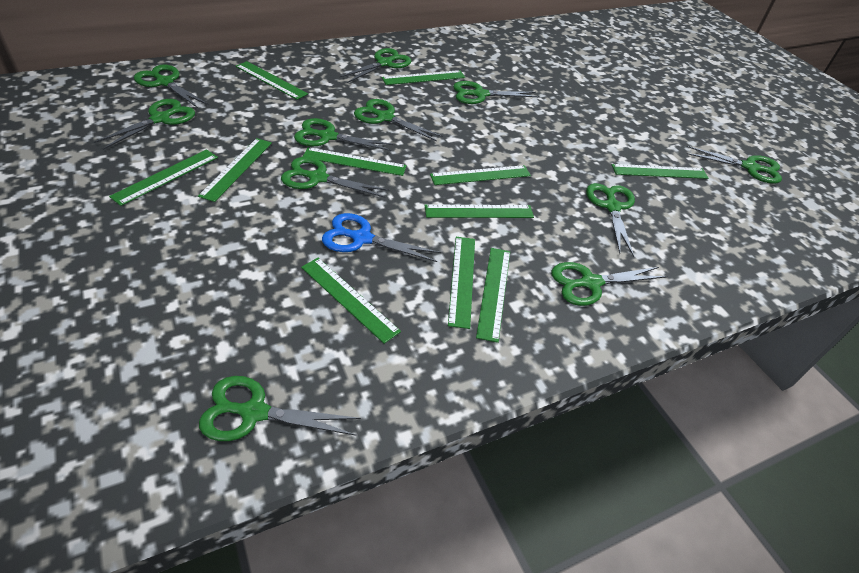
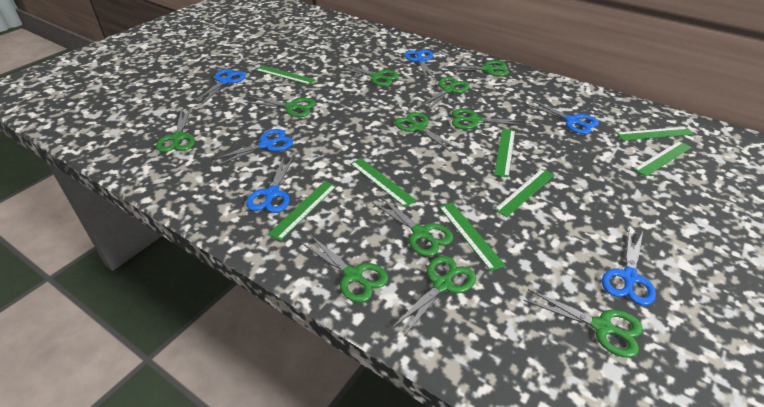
blue scissors: 1 -> 6
green ruler: 11 -> 8

